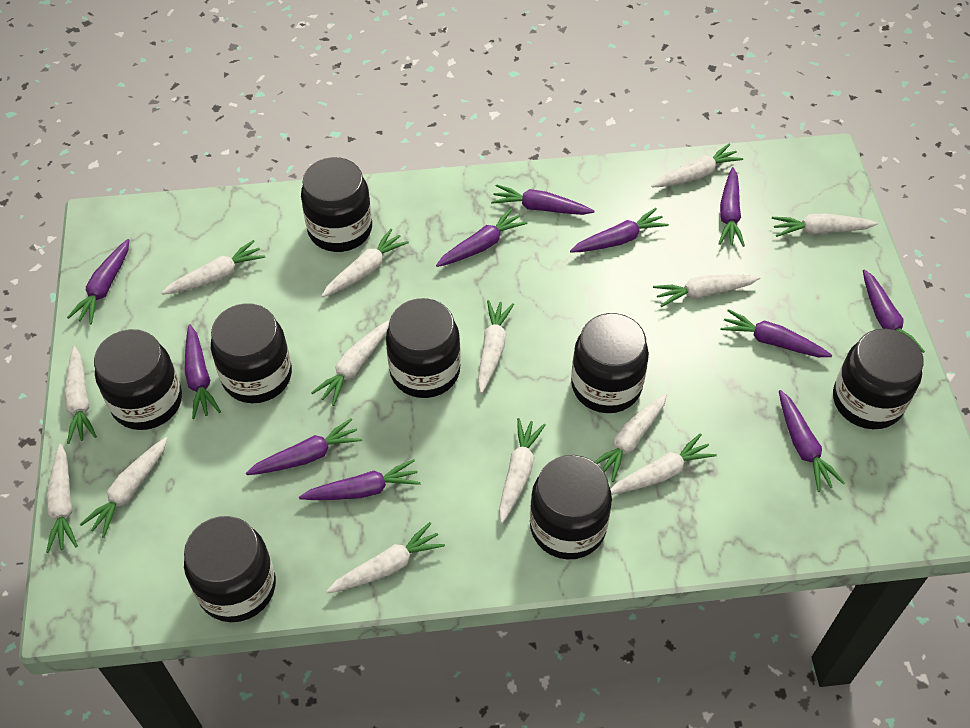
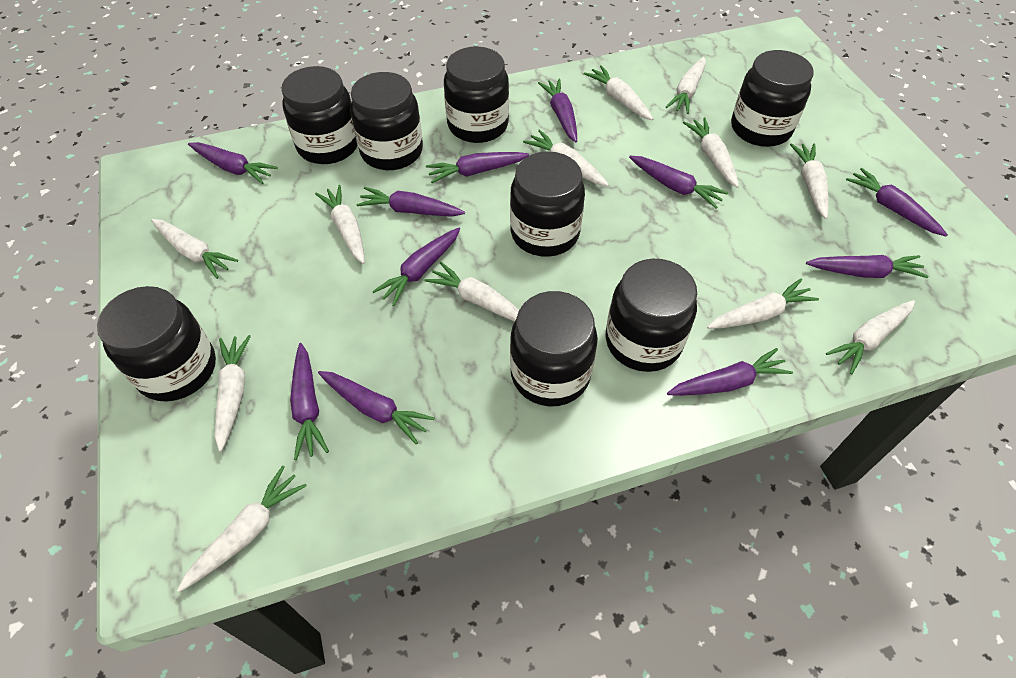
white carrot: 14 -> 12

